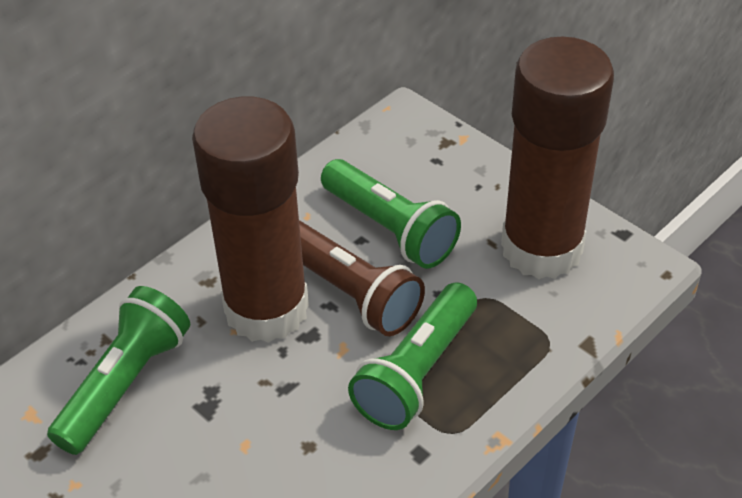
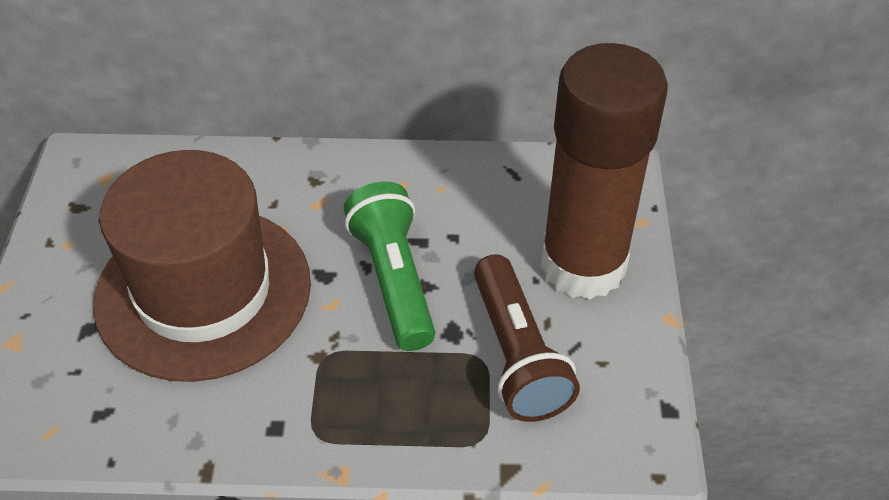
brown glue stick: 2 -> 1
brown hat: 0 -> 1
green flashlight: 3 -> 1

